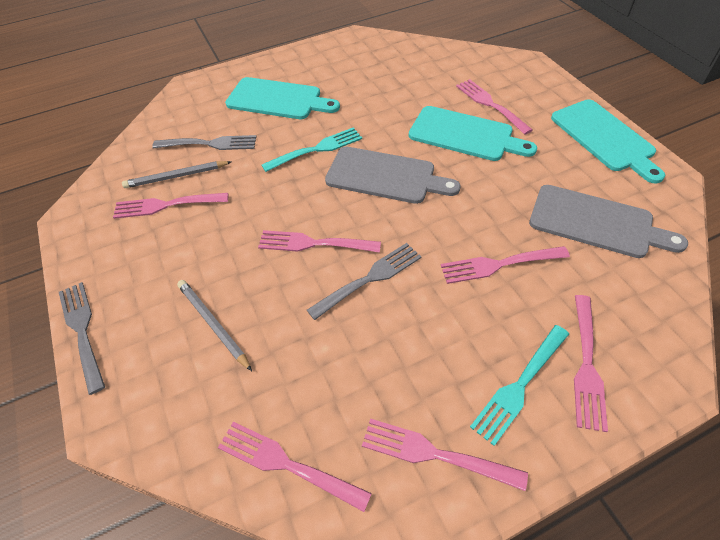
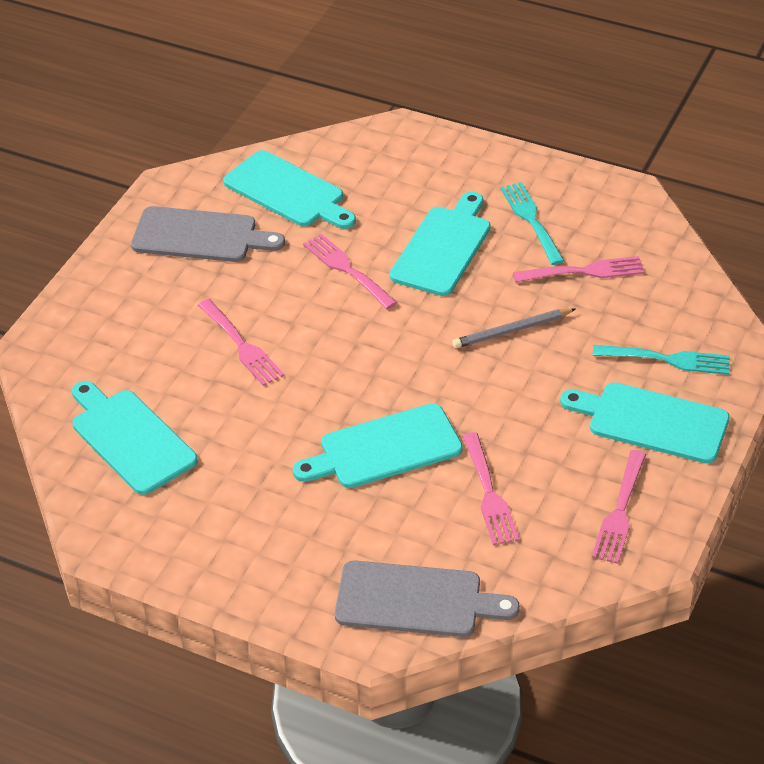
grey fork: 3 -> 0
grey pencil: 2 -> 1
pink fork: 7 -> 5
turquoise cutting board: 3 -> 5

